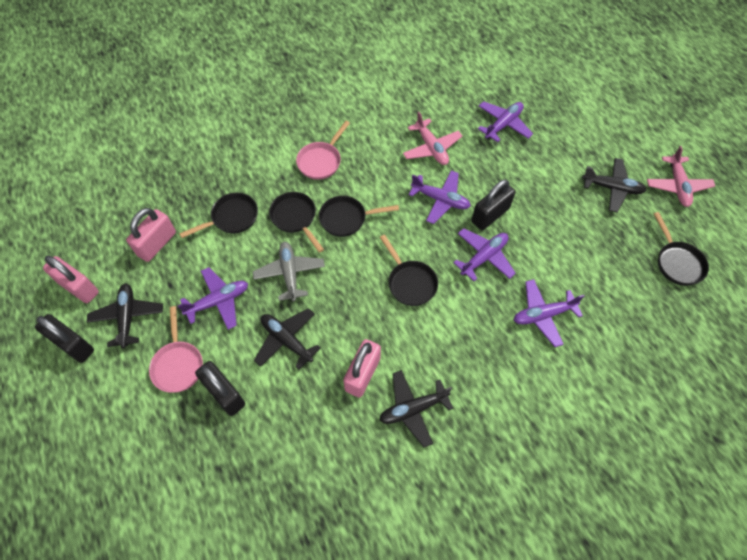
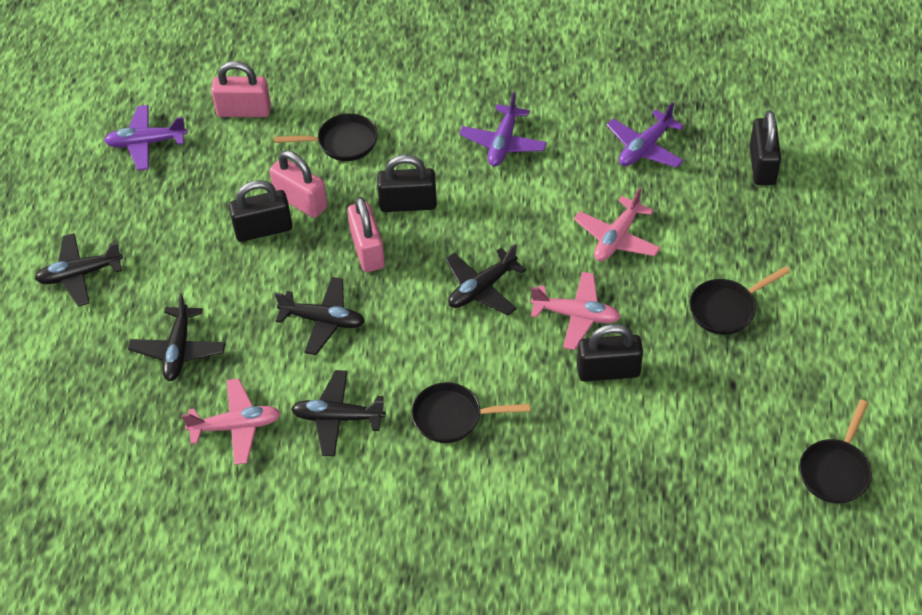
black padlock: 3 -> 4
black pan: 5 -> 4
black plane: 4 -> 5
grey plane: 1 -> 0
pink pan: 2 -> 0
pink plane: 2 -> 3
purple plane: 5 -> 3

